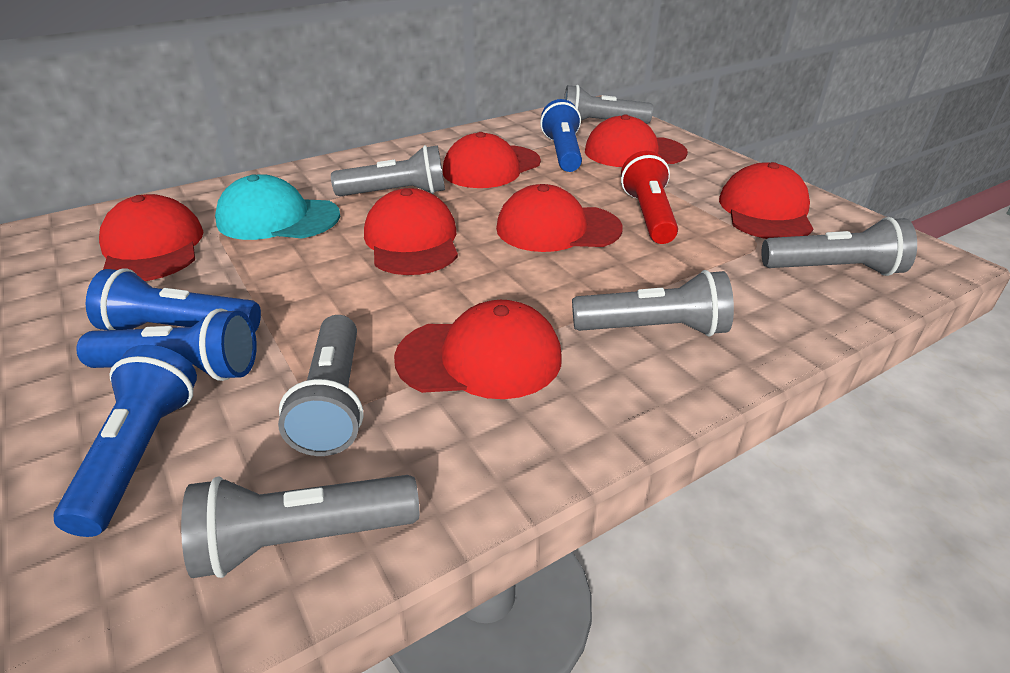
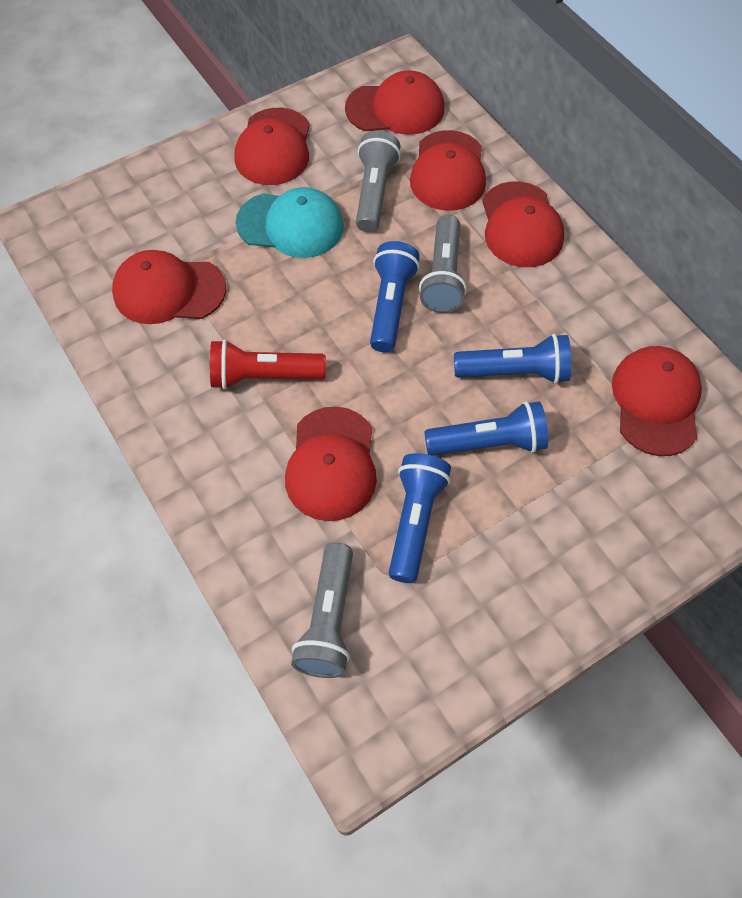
grey flashlight: 6 -> 3

